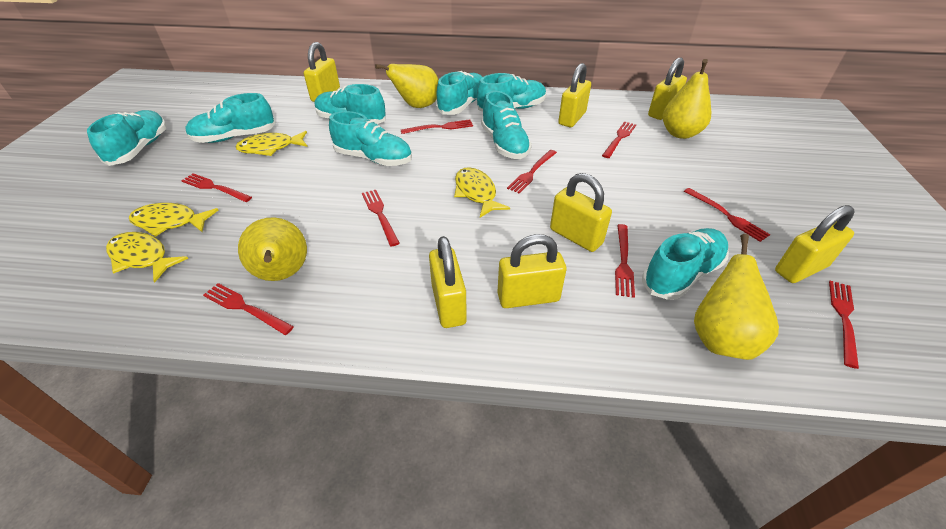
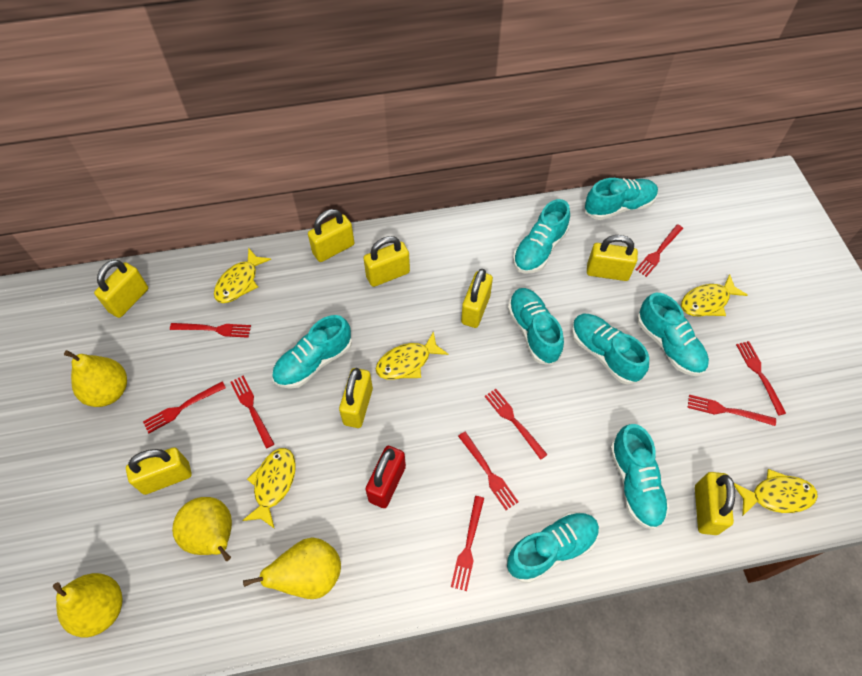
red padlock: 0 -> 1
yellow fish: 4 -> 5
yellow padlock: 7 -> 8

